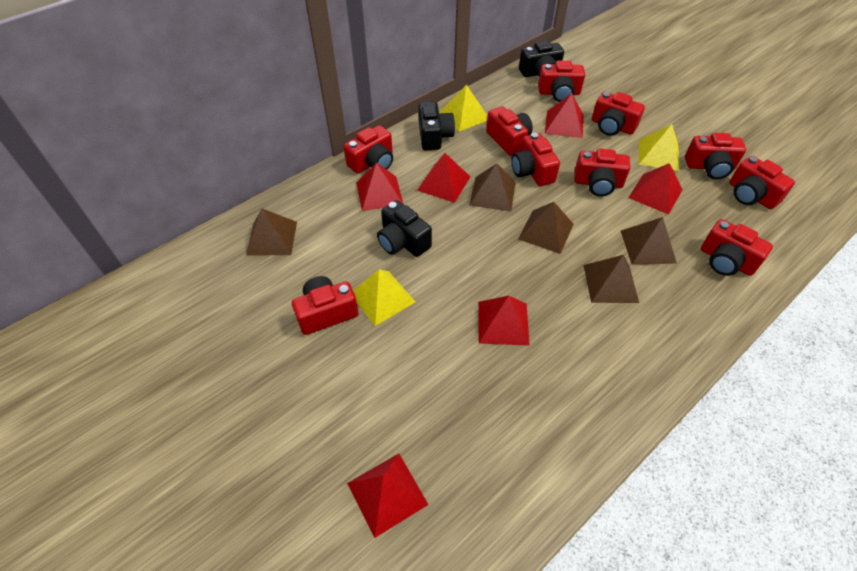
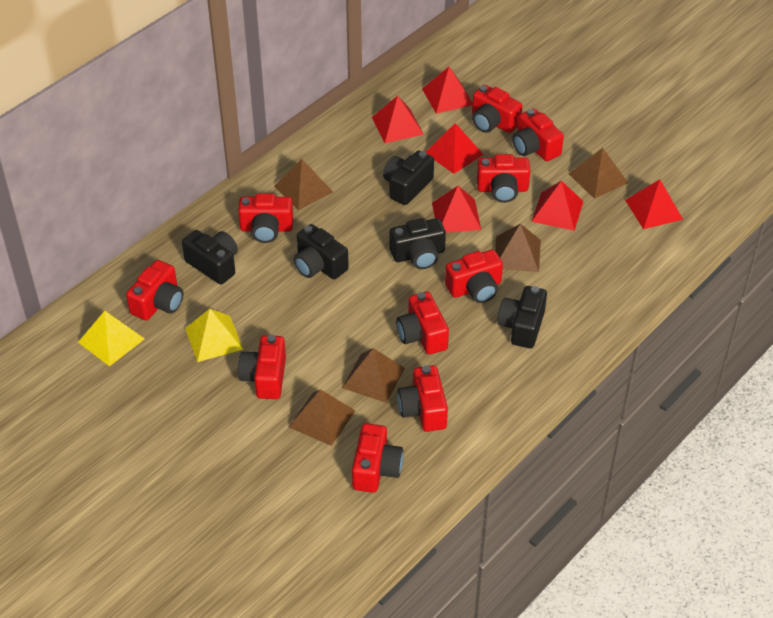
black camera: 3 -> 5
yellow pyramid: 3 -> 2

